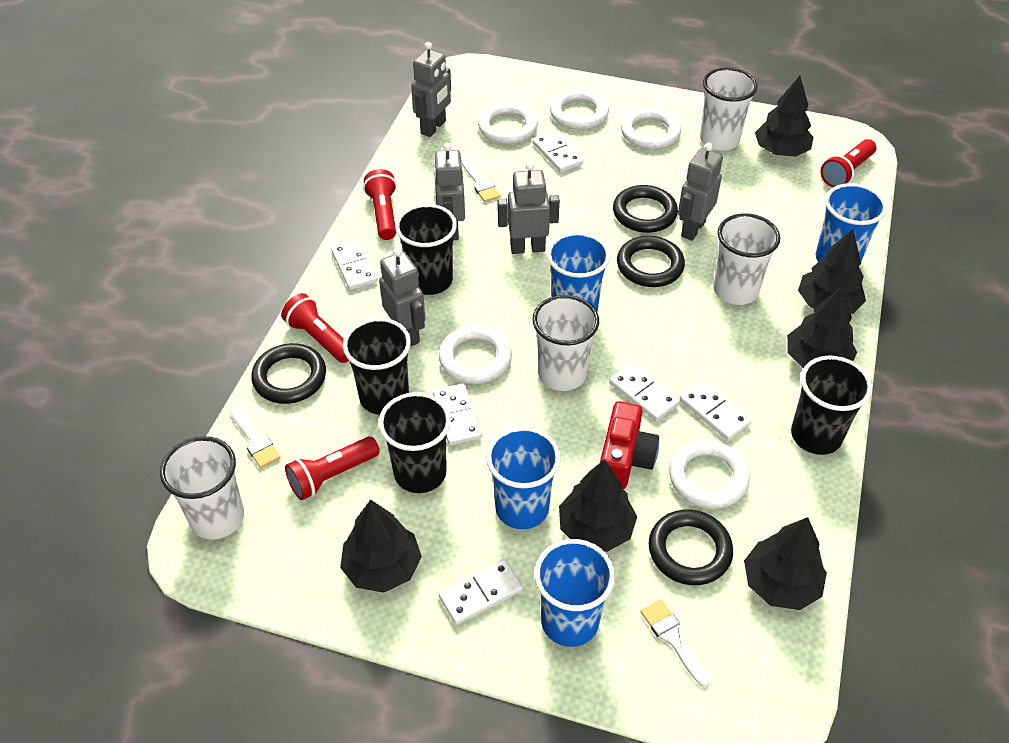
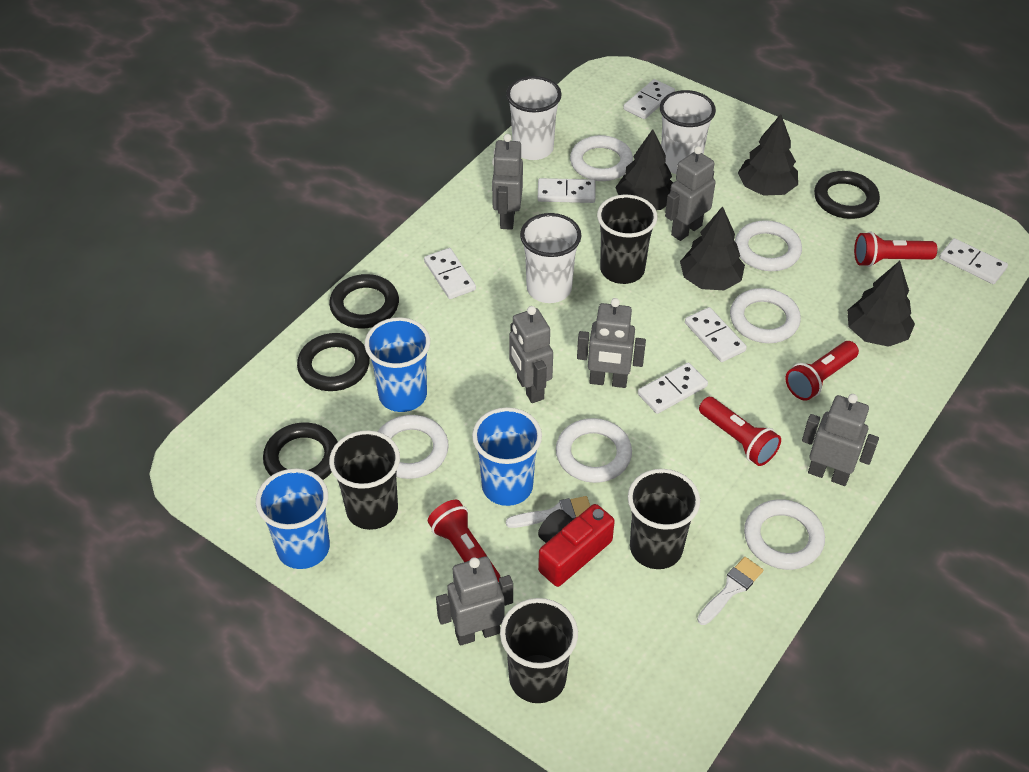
black tree: 6 -> 4
blue cup: 4 -> 3
grey robot: 5 -> 6
white brush: 3 -> 2
white cup: 4 -> 3
white ring: 5 -> 6

